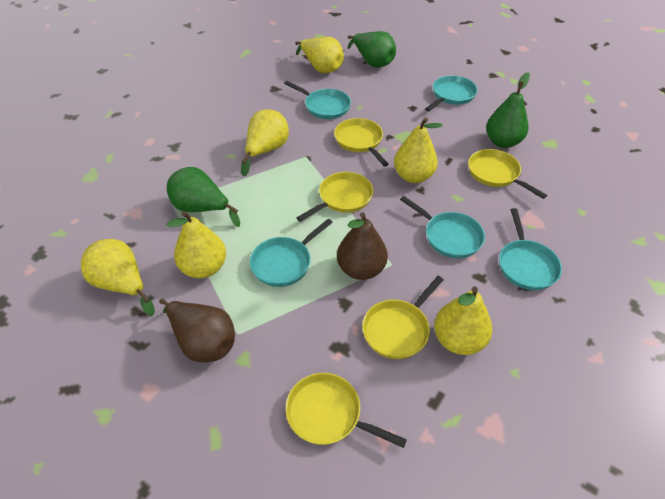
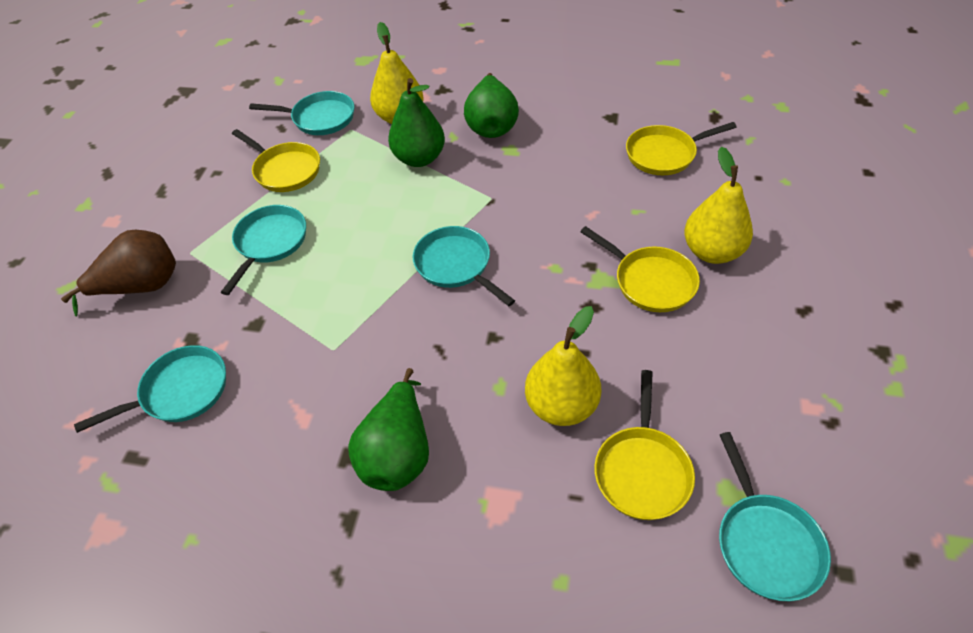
brown pear: 2 -> 1
yellow pan: 5 -> 4
yellow pear: 6 -> 3

